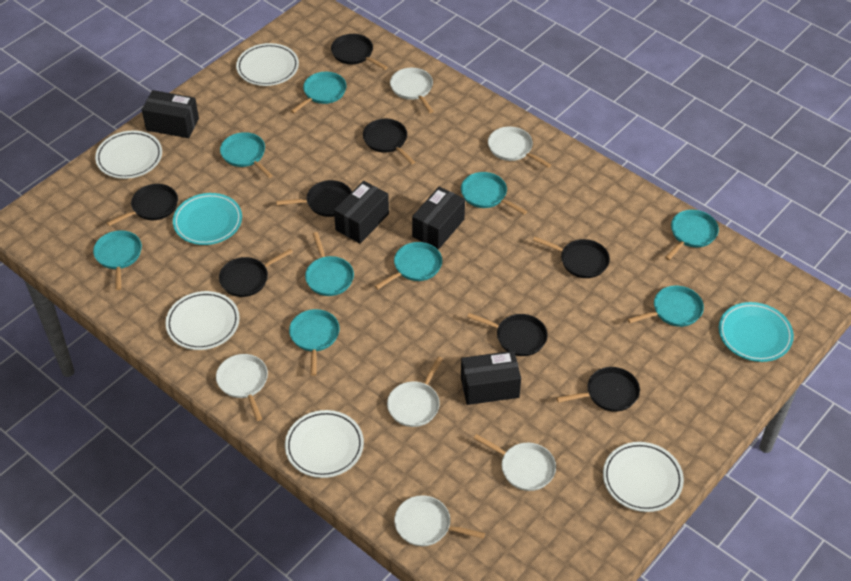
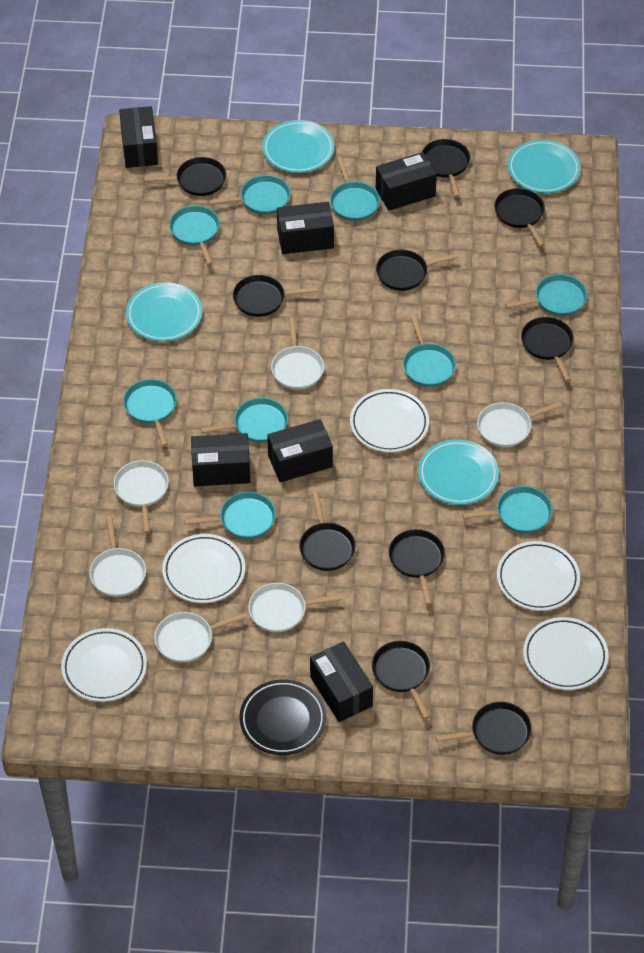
black box: 4 -> 6
black pan: 8 -> 10
black plate: 0 -> 1
turquoise plate: 2 -> 4

